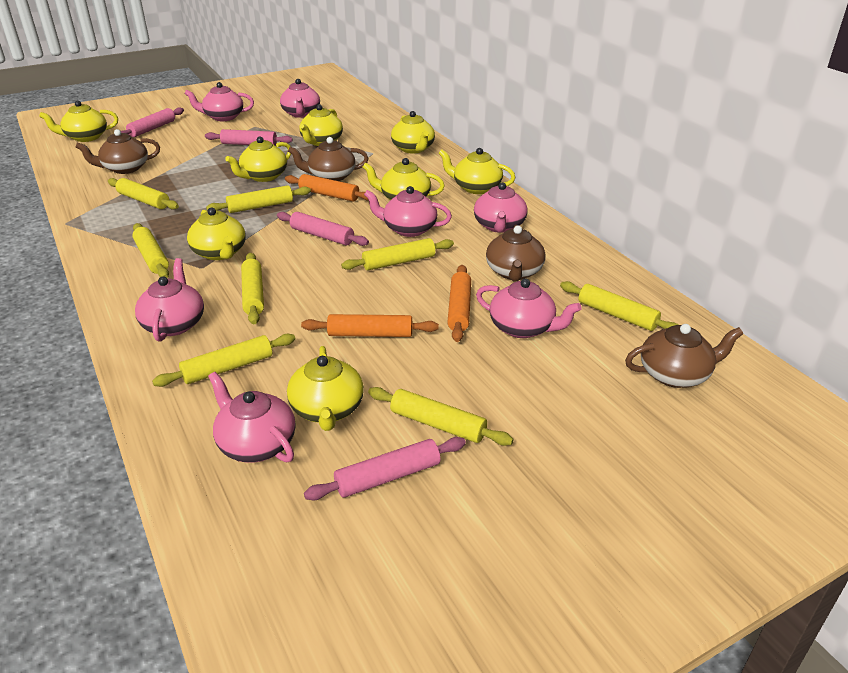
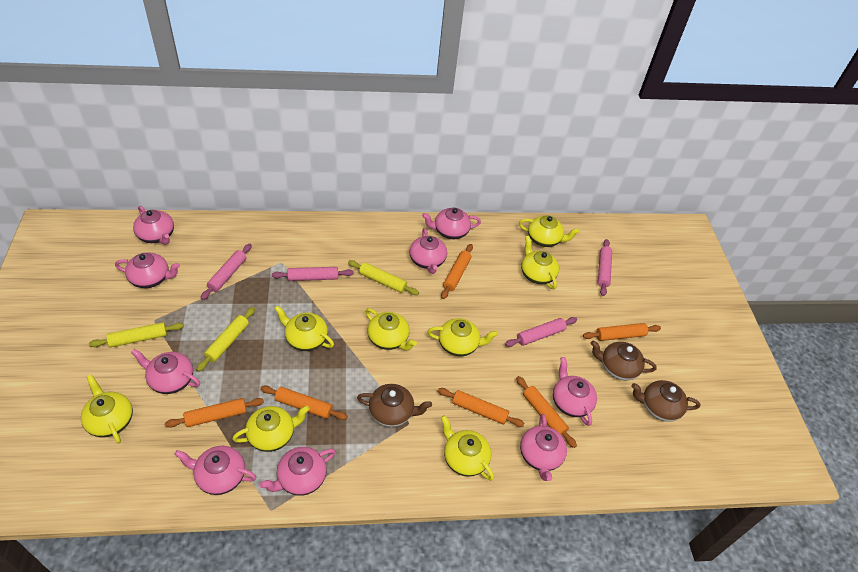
brown teapot: 4 -> 3
orange rolling pin: 3 -> 6
pink teapot: 7 -> 9
yellow rolling pin: 8 -> 3

